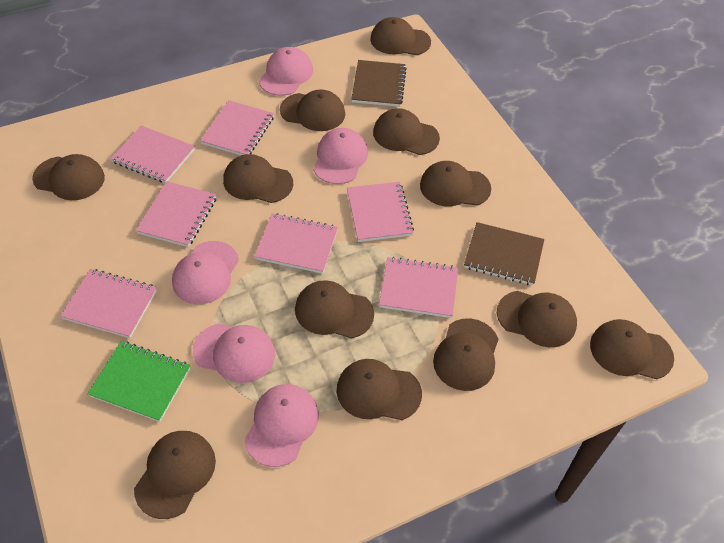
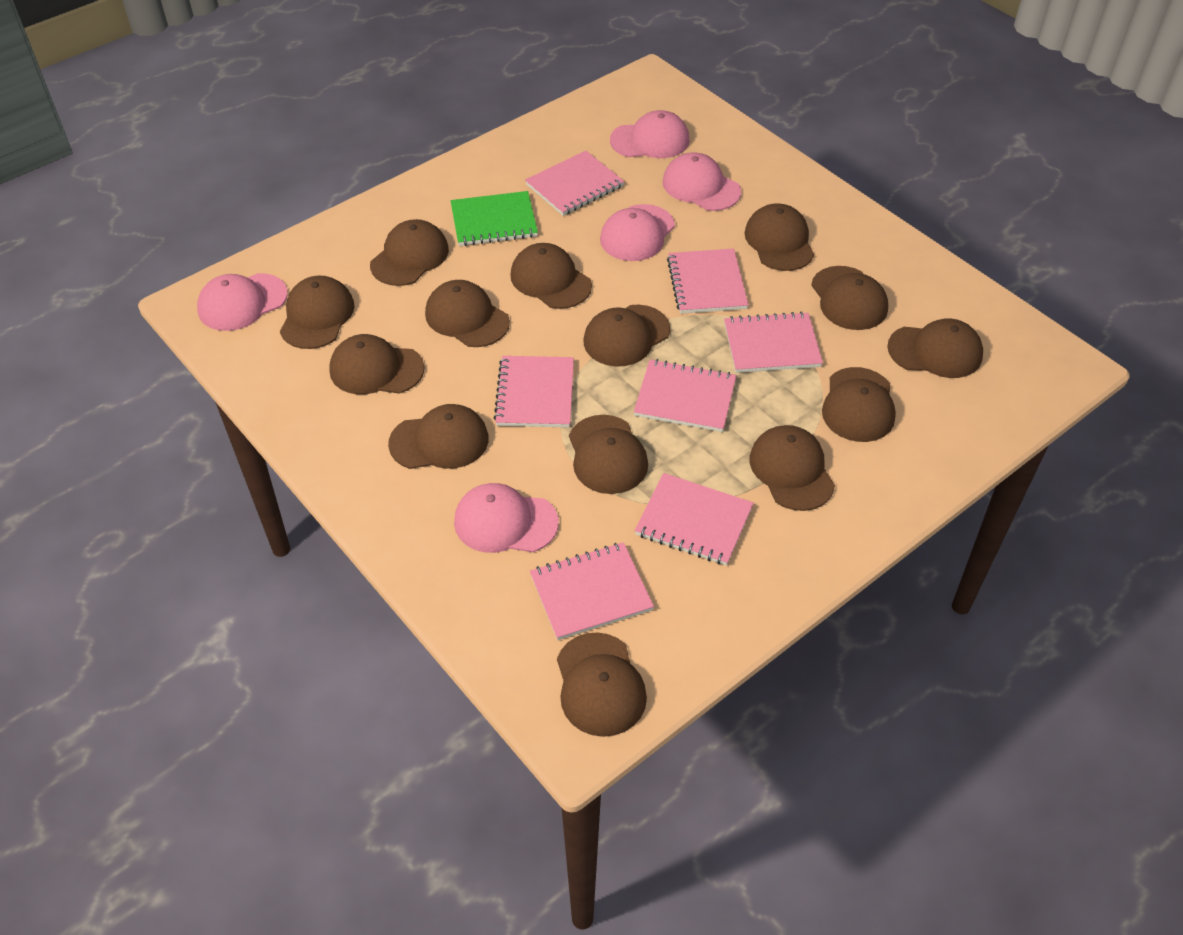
brown cap: 12 -> 14
brown notebook: 2 -> 0

